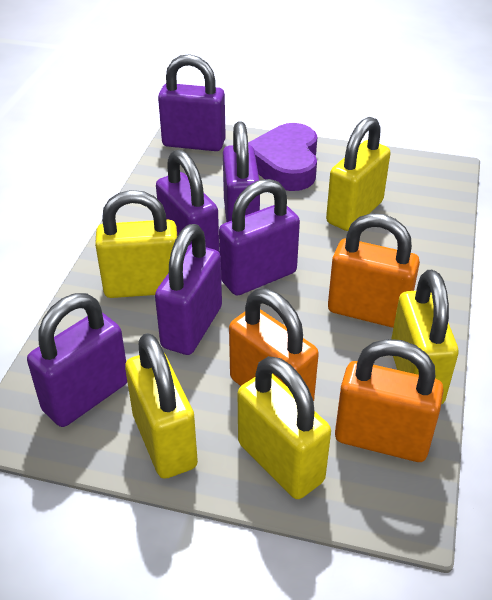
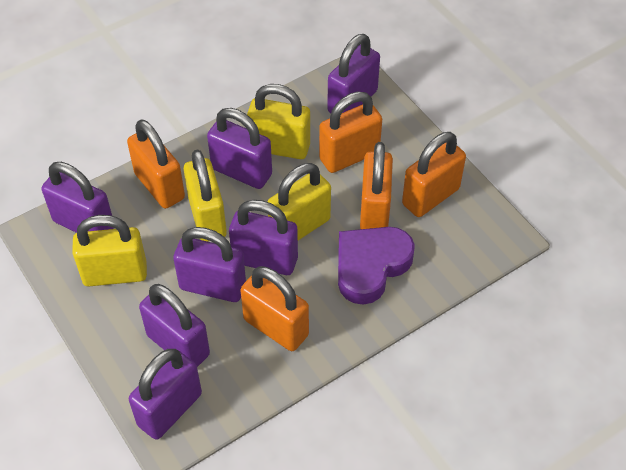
orange padlock: 3 -> 5
purple padlock: 6 -> 7
yellow padlock: 5 -> 4

